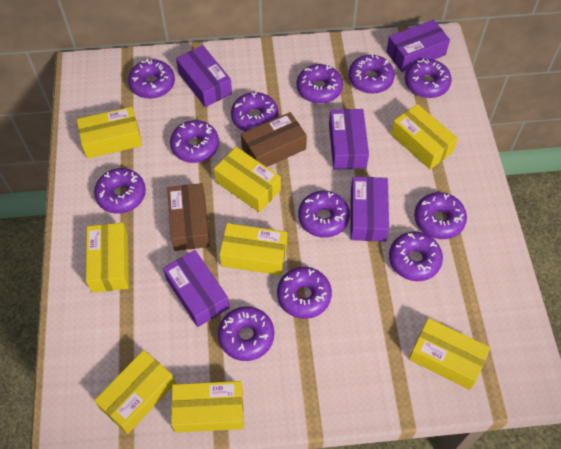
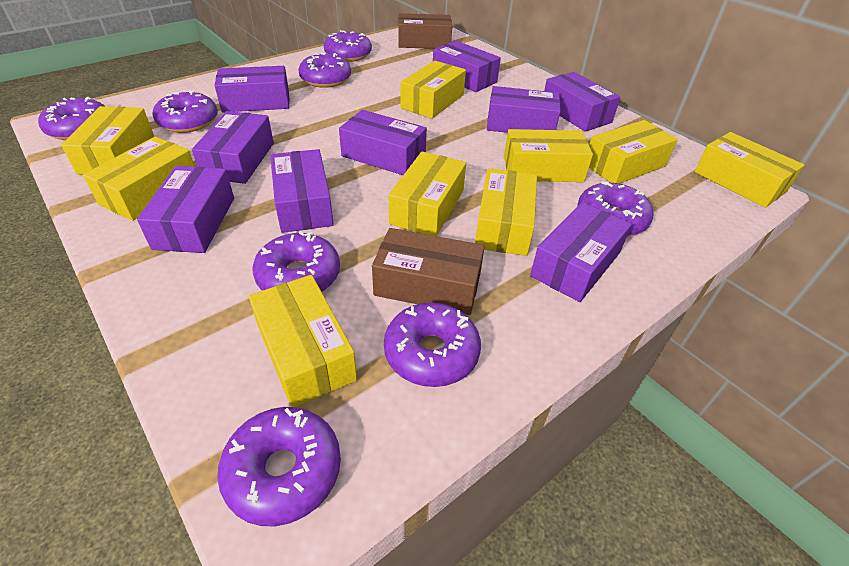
purple box: 5 -> 9
purple donut: 12 -> 8
yellow box: 8 -> 9

